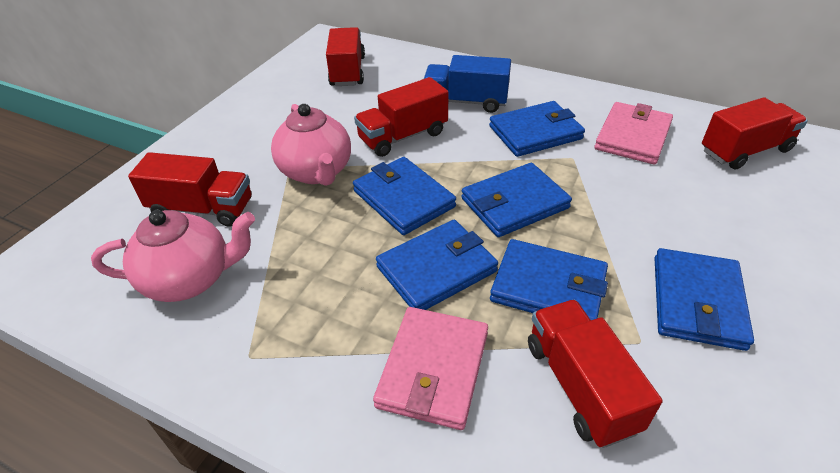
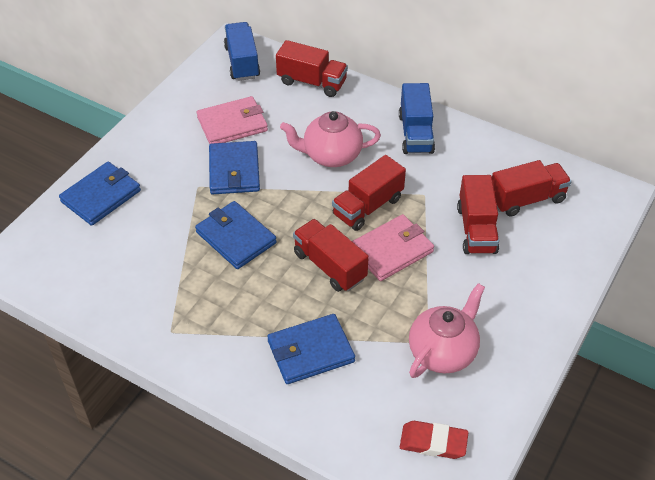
blue truck: 1 -> 2
blue wallet: 6 -> 4
red eraser: 0 -> 1

